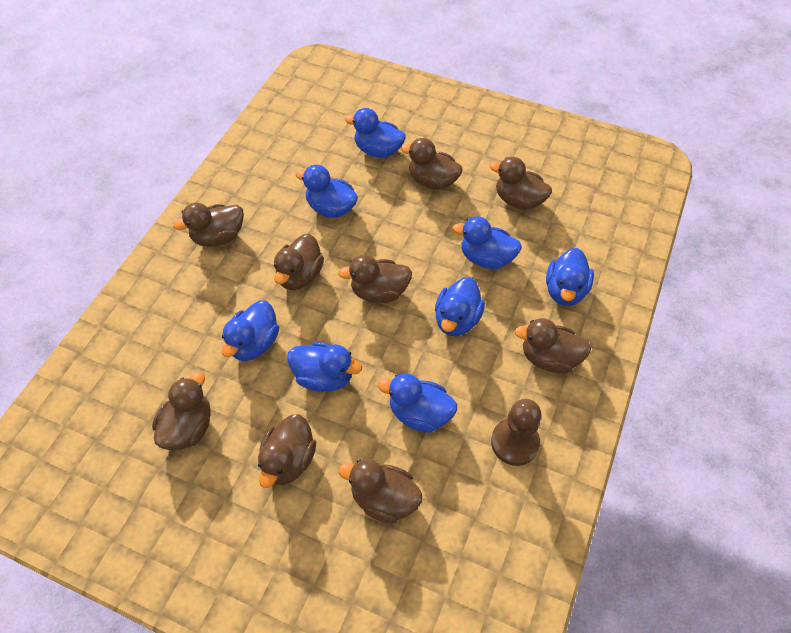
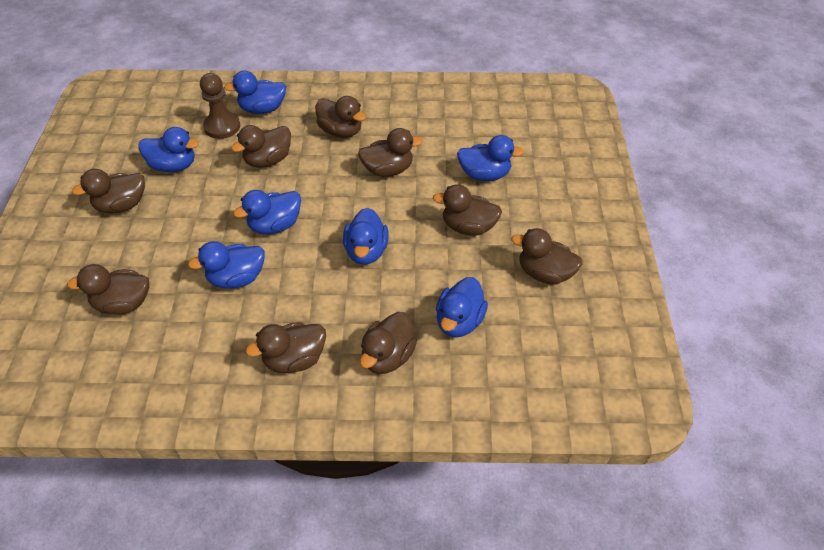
blue duck: 8 -> 7

